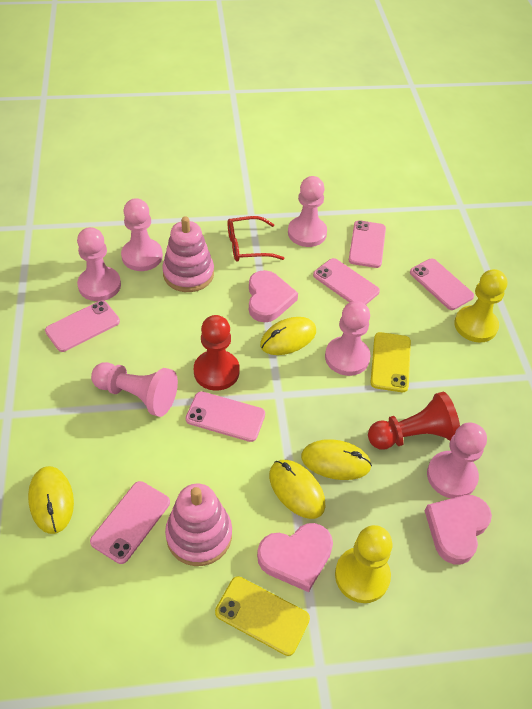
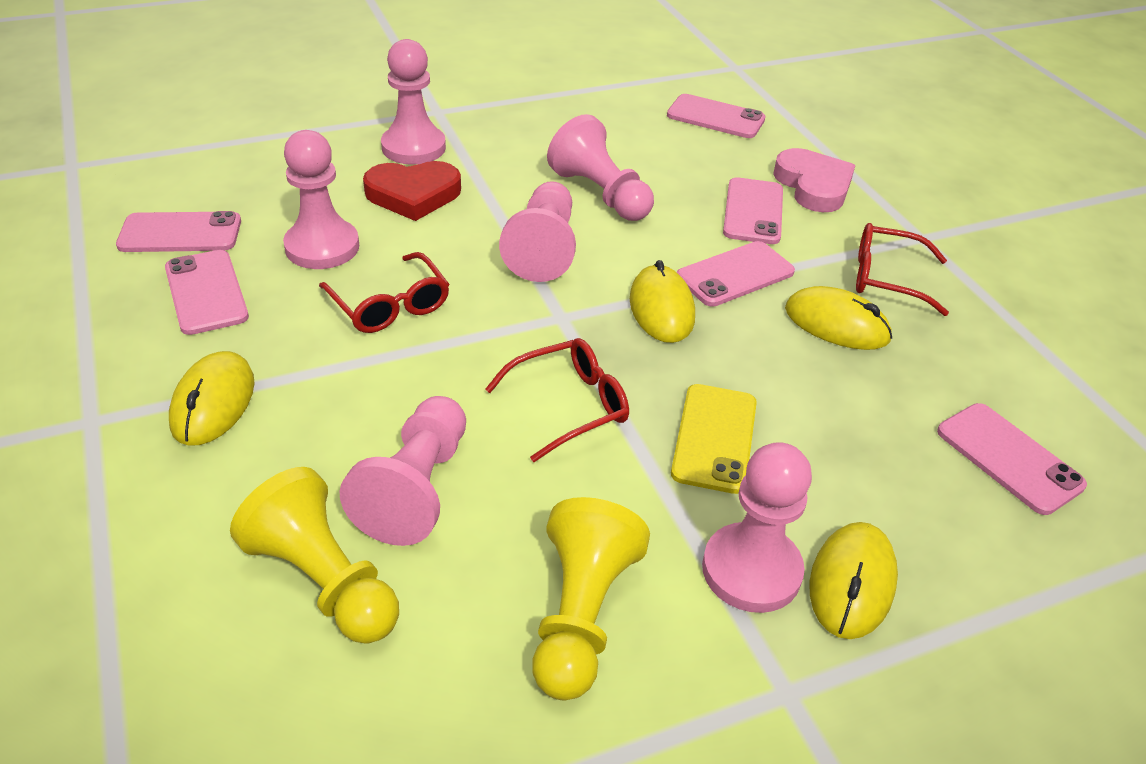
pink heart: 3 -> 1
pink stacking toy: 2 -> 0
red glasses: 1 -> 3
red heart: 0 -> 1
red pawn: 2 -> 0
yellow phone: 2 -> 1

